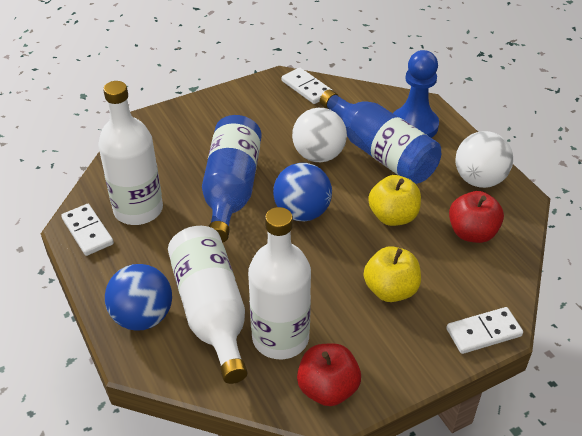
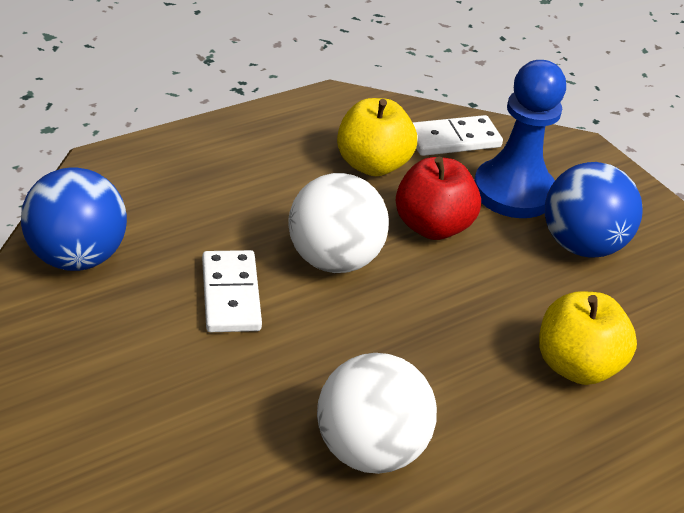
blue bottle: 2 -> 0
red apple: 2 -> 1
white bottle: 3 -> 0
white domino: 3 -> 2

